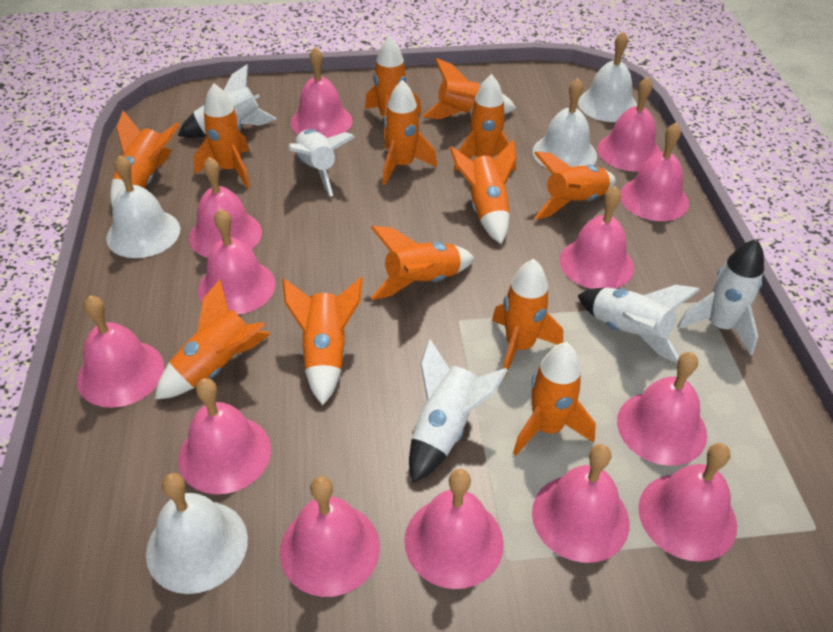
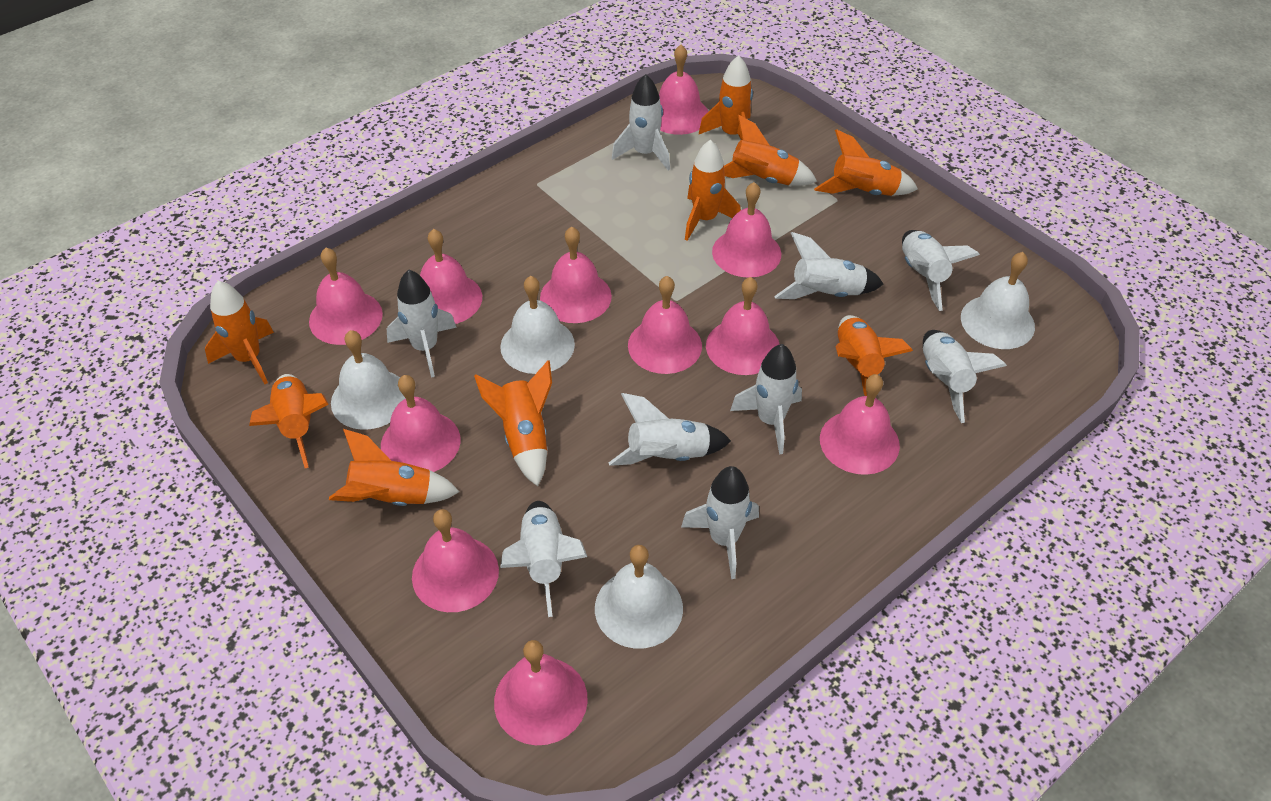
orange rocket: 13 -> 9
pink bell: 13 -> 11
white rocket: 5 -> 9

